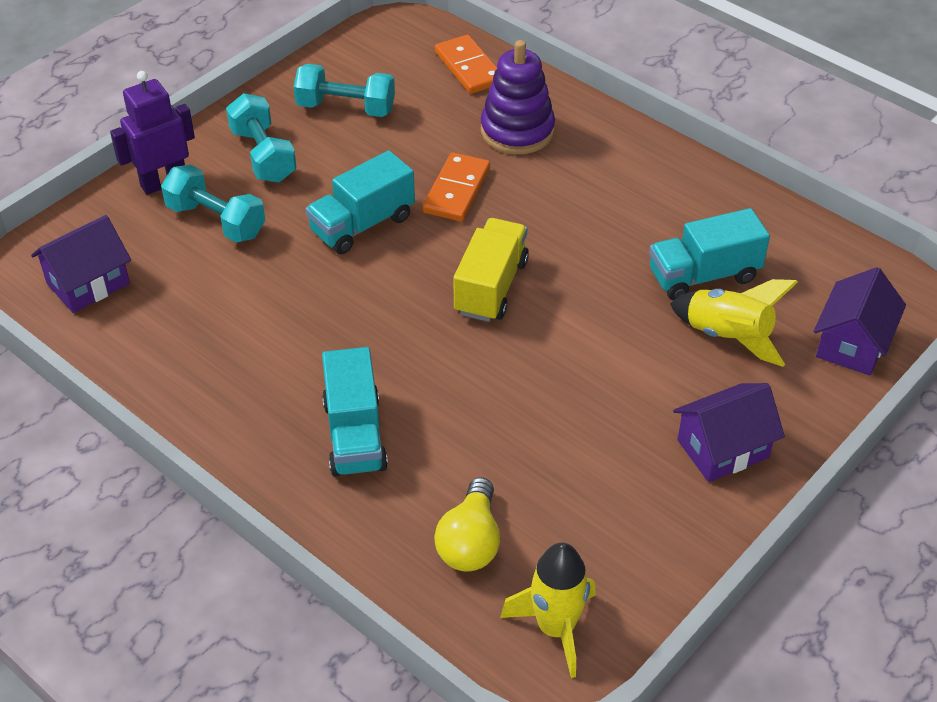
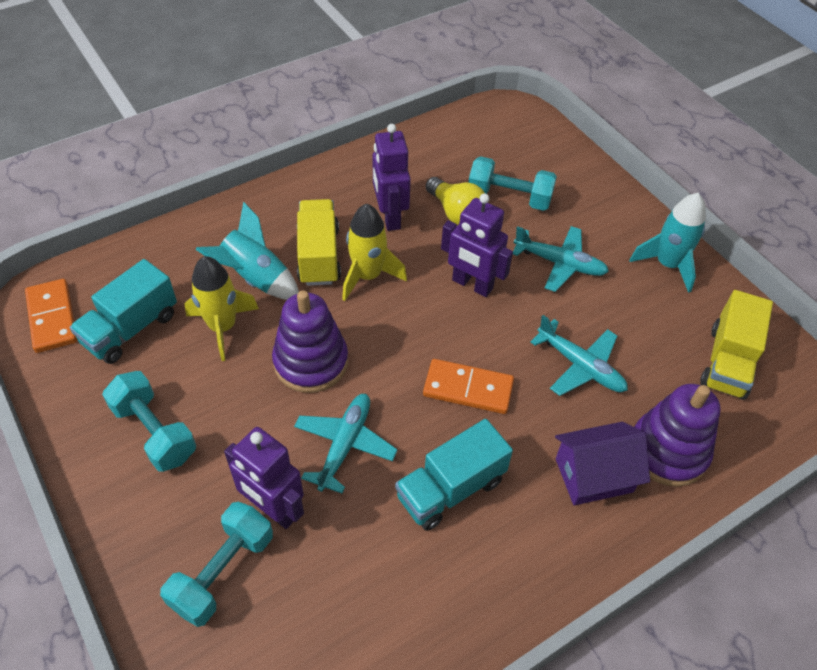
purple house: 3 -> 1
purple robot: 1 -> 3
purple stacking toy: 1 -> 2
turquoise plane: 0 -> 3
turquoise rocket: 0 -> 2
turquoise truck: 3 -> 2
yellow truck: 1 -> 2

